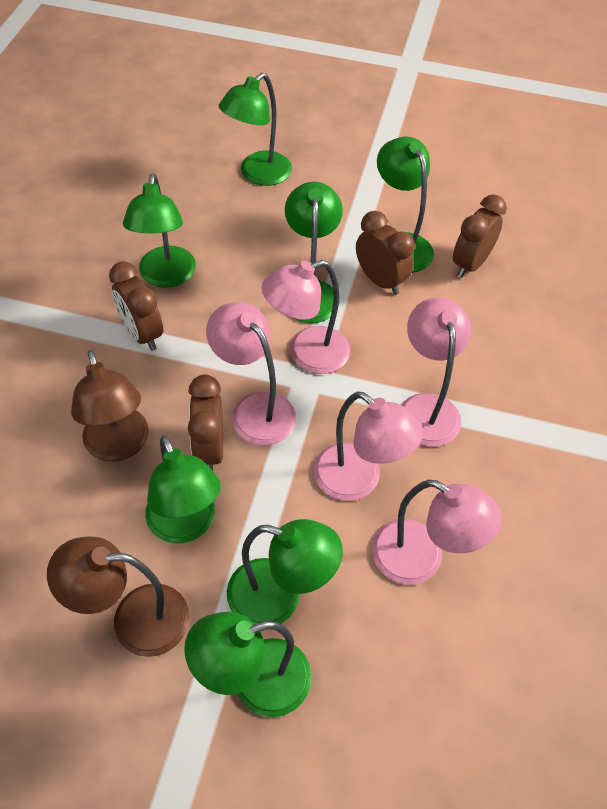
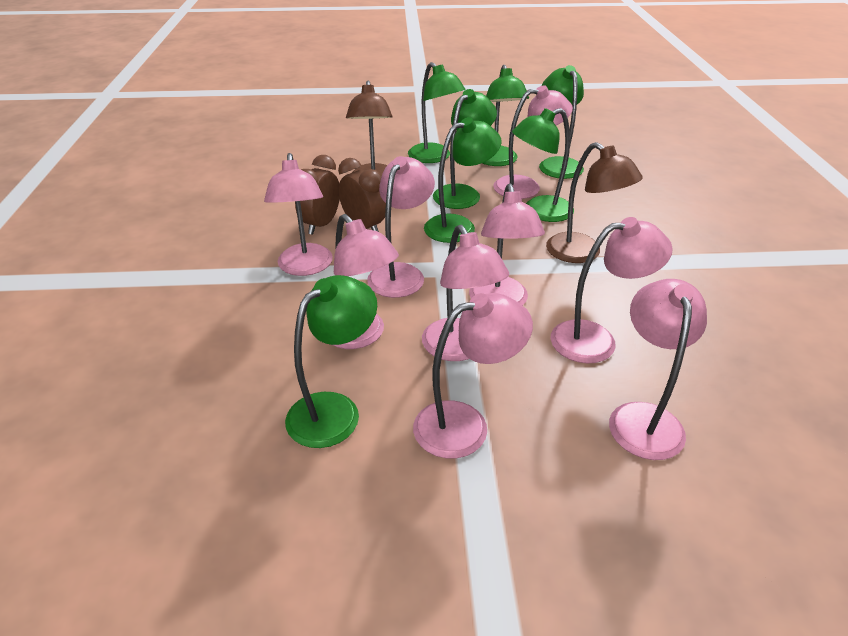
brown clock: 4 -> 2
pink lamp: 5 -> 9

